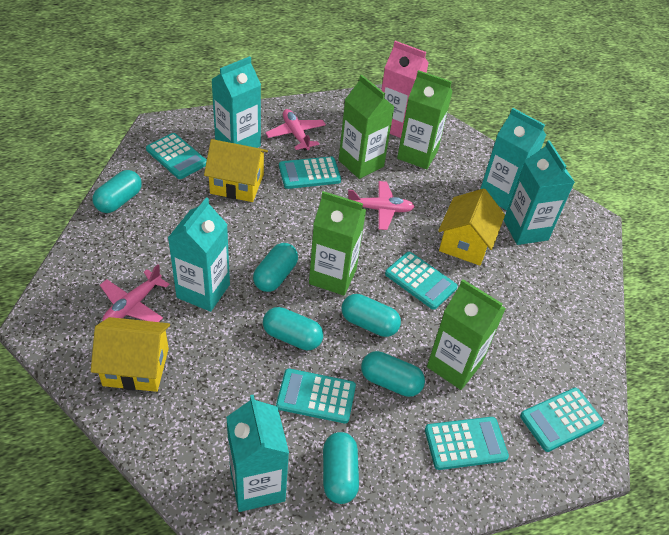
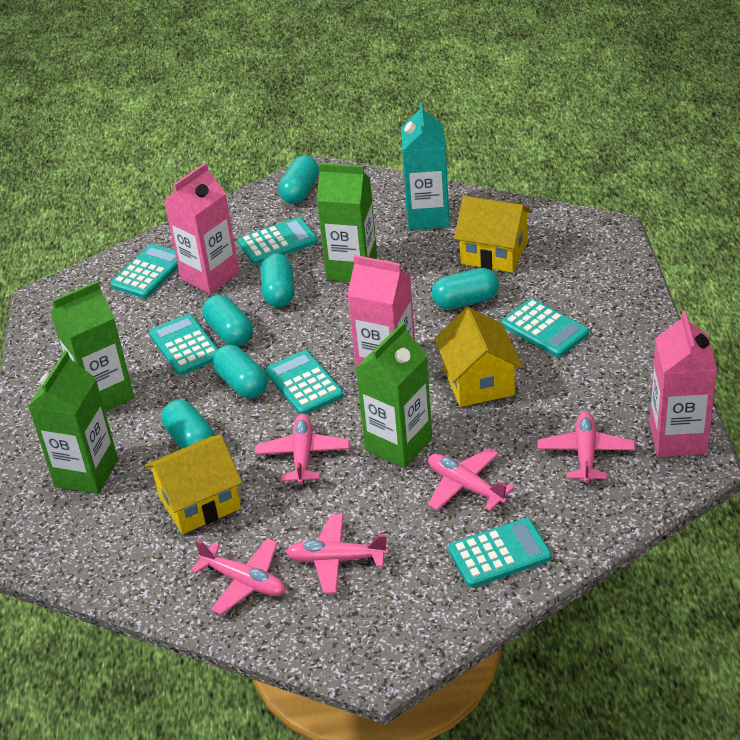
pink carton: 1 -> 3
pink plane: 3 -> 5
turquoise carton: 5 -> 1

